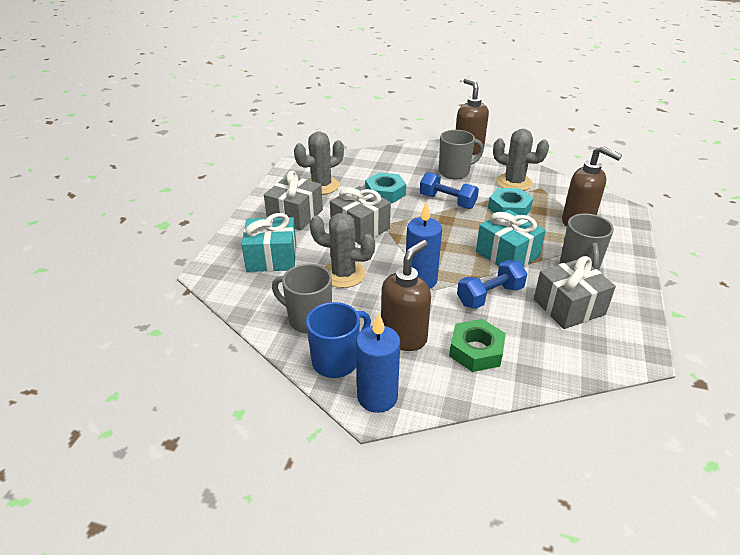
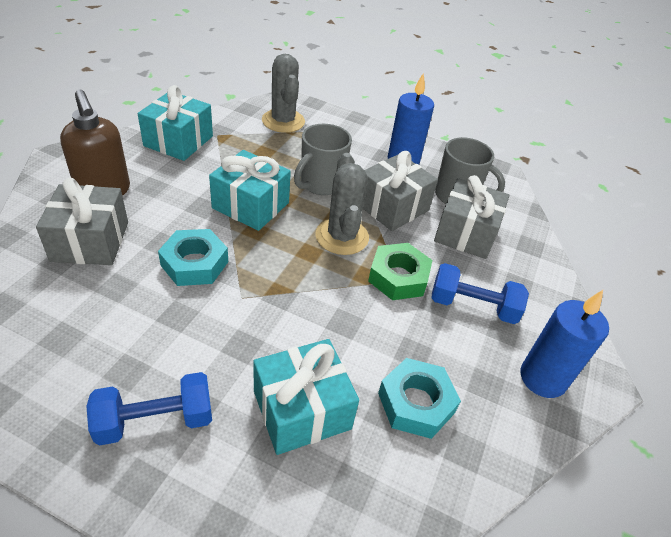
blue mug: 1 -> 0
brown soap dispenser: 3 -> 1
grey cactus: 3 -> 2
grey mug: 3 -> 2
turquoise gift: 2 -> 3

